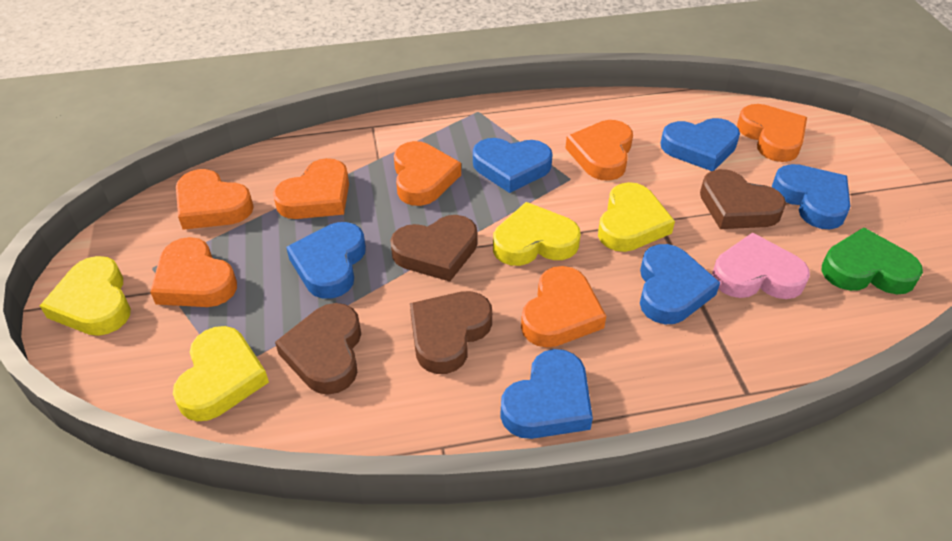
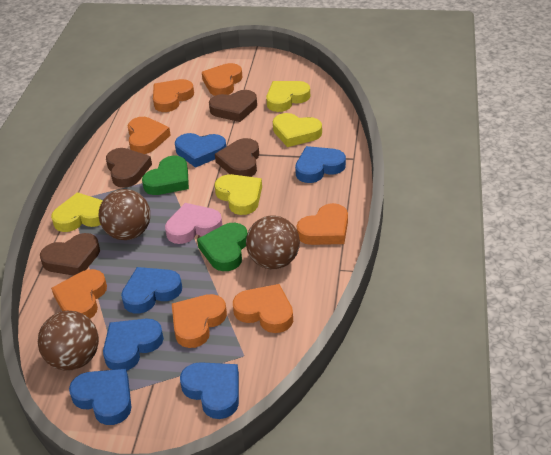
brown ball: 0 -> 3
green heart: 1 -> 2

